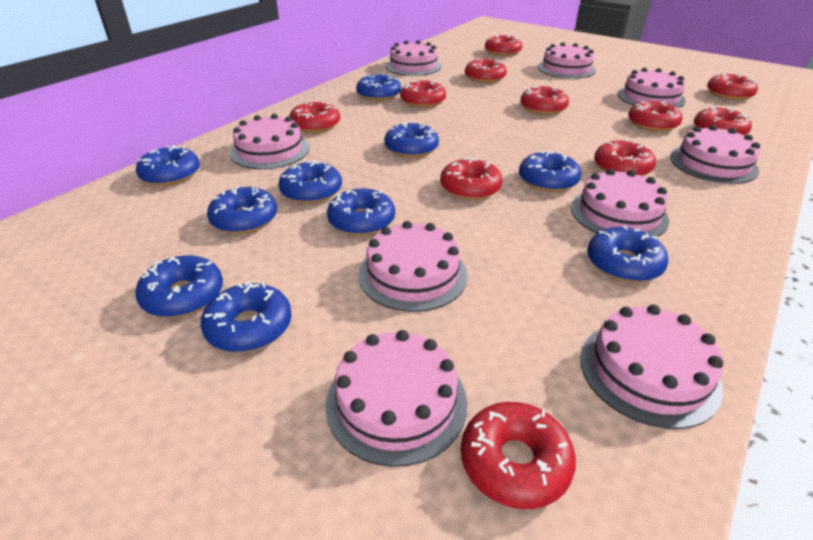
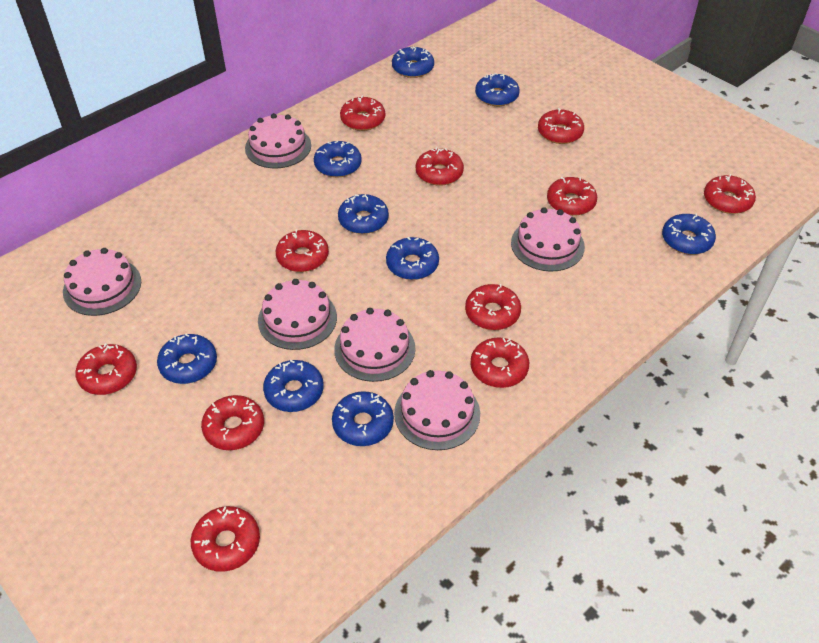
blue donut: 10 -> 9
pink cake: 9 -> 6

